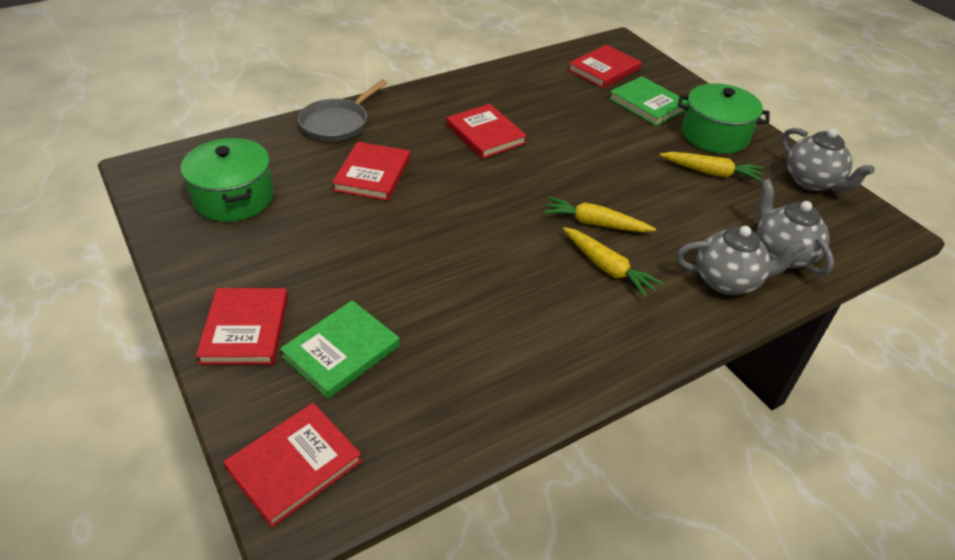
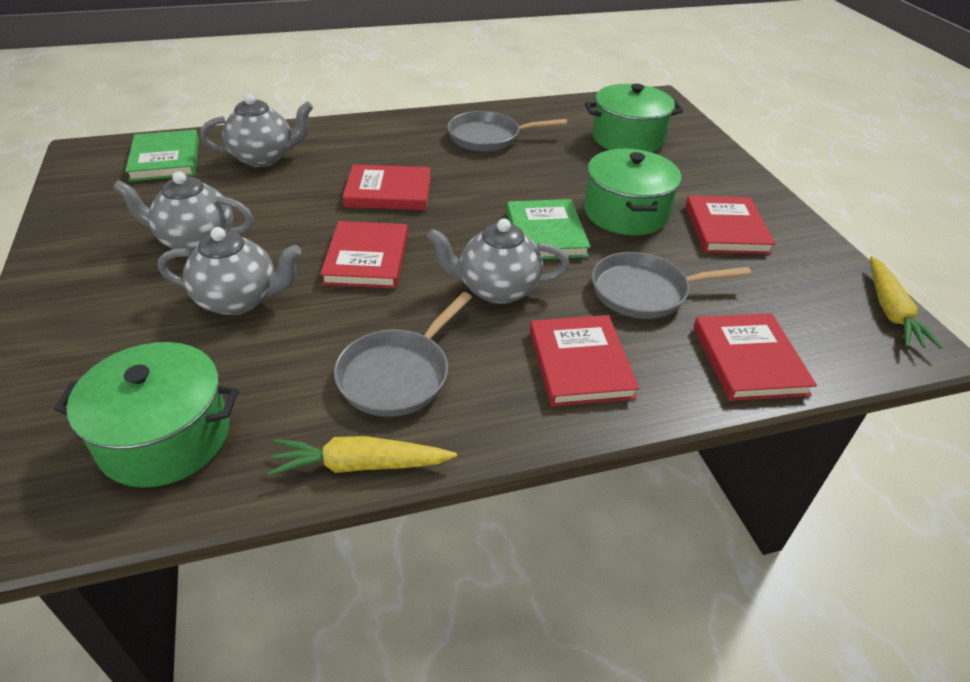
green pot: 2 -> 3
grey pan: 1 -> 3
grey teapot: 3 -> 4
yellow carrot: 3 -> 2

